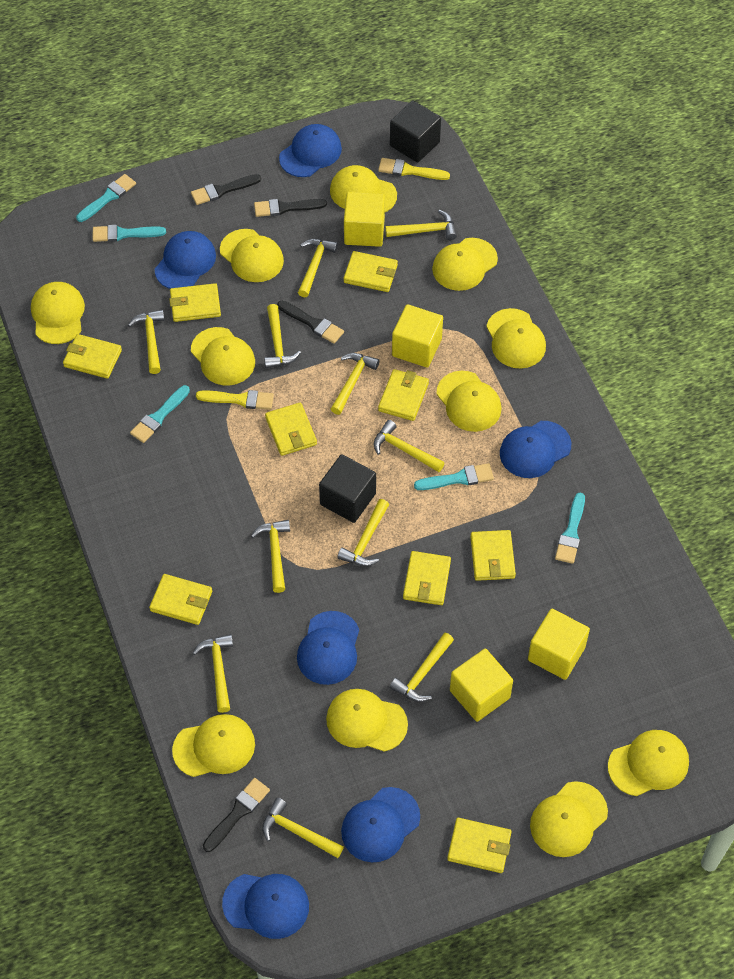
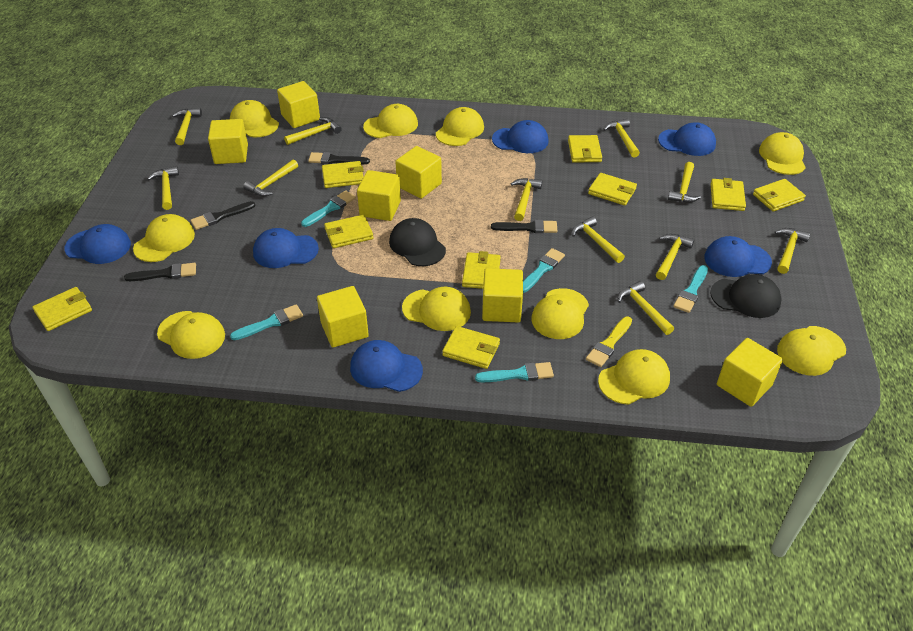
black cap: 0 -> 2
black cube: 2 -> 0
yellow brush: 2 -> 1
yellow cap: 11 -> 10
yellow cube: 4 -> 7

